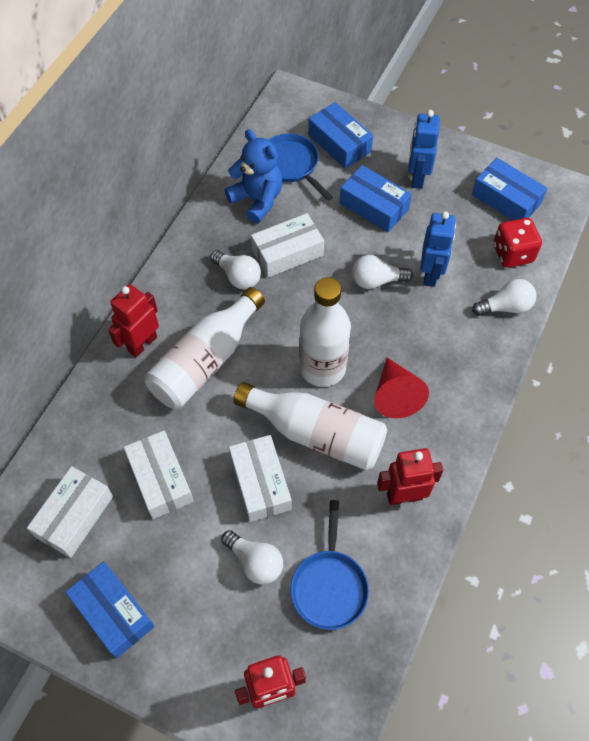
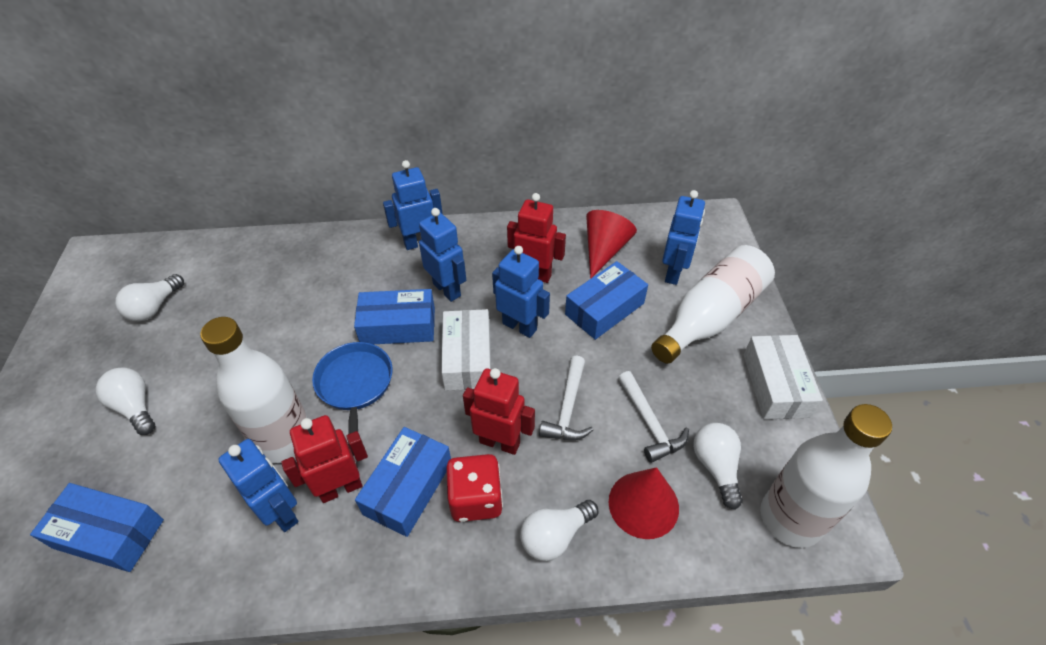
blue pan: 2 -> 1
blue robot: 2 -> 5
blue teddy bear: 1 -> 0
red cone: 1 -> 2
white box: 4 -> 2
white hammer: 0 -> 2

